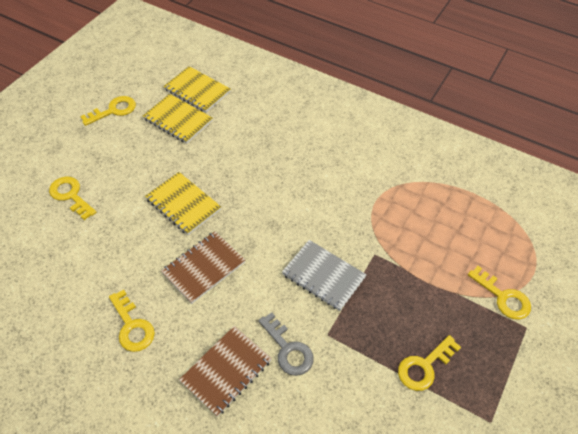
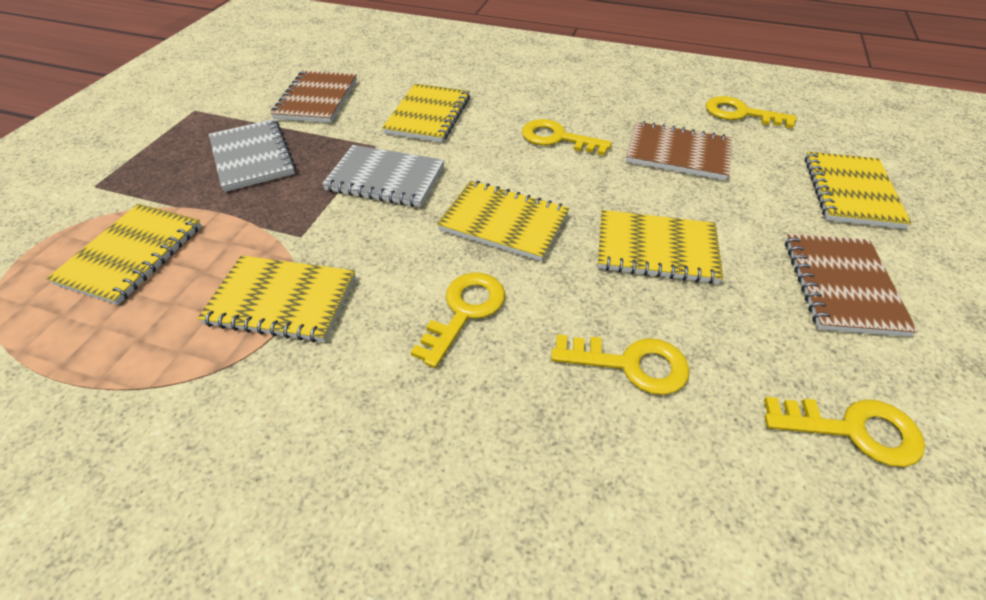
brown notebook: 2 -> 3
grey key: 1 -> 0
grey notebook: 1 -> 2
yellow notebook: 3 -> 6

